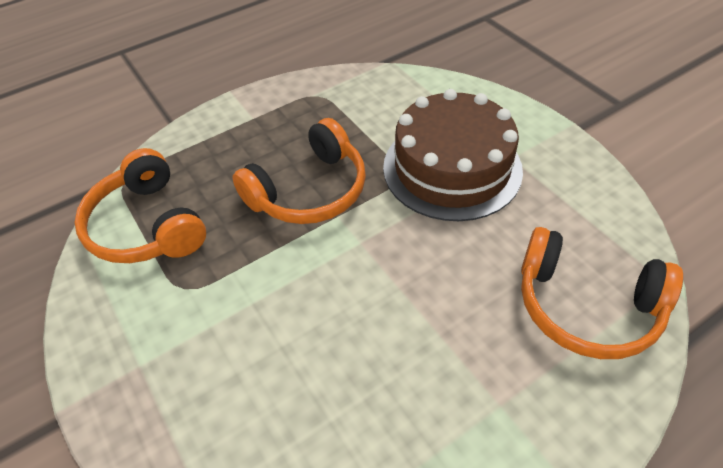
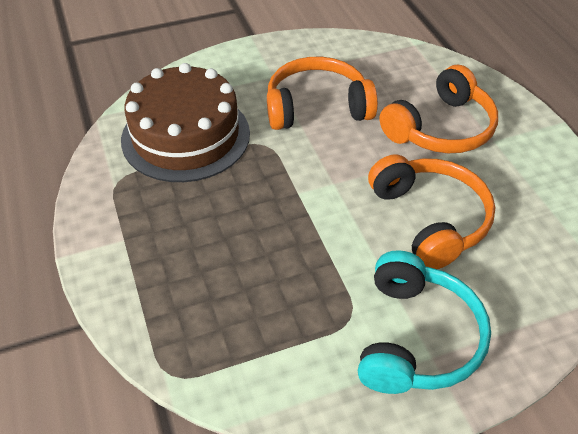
turquoise headphones: 0 -> 1

